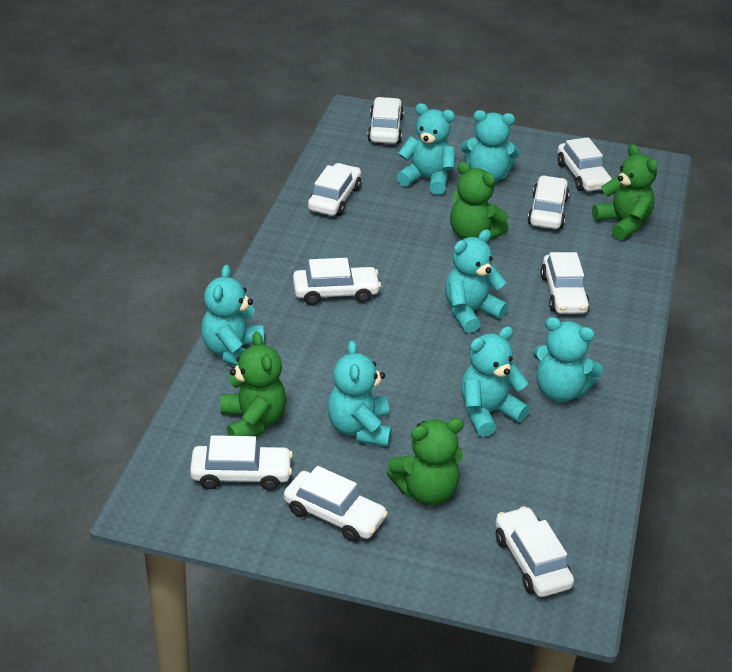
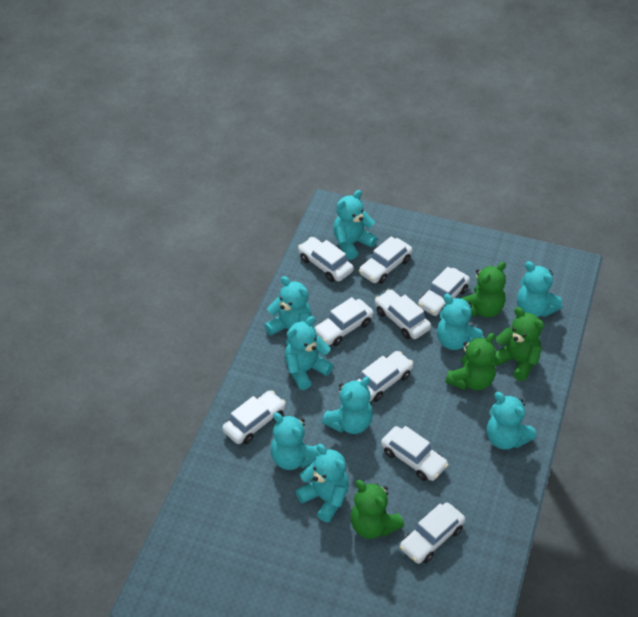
turquoise teddy bear: 7 -> 9

